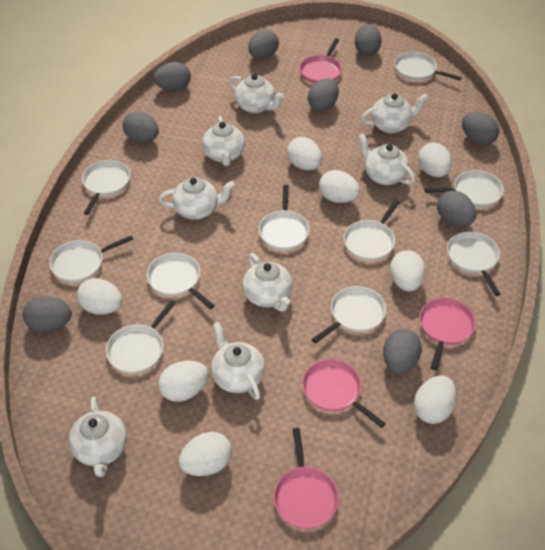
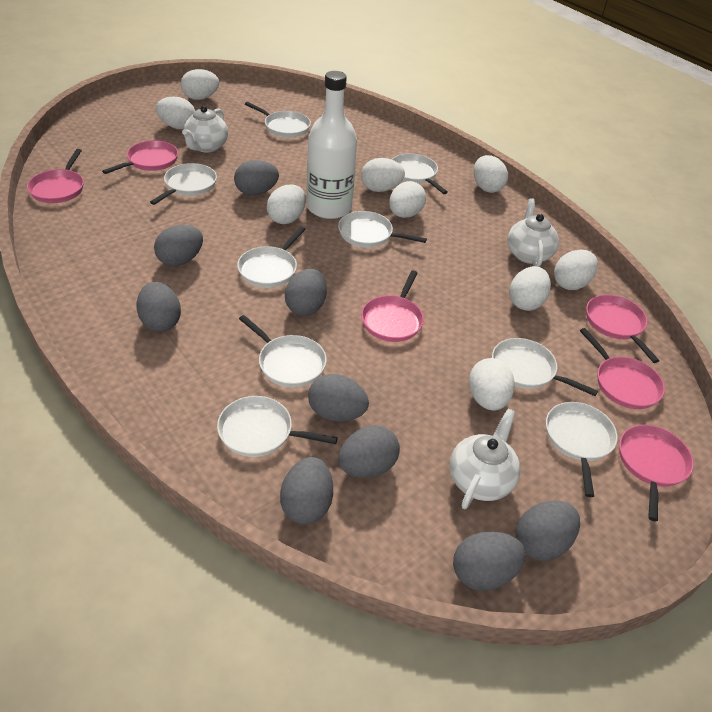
pink pan: 4 -> 6
white bottle: 0 -> 1
white egg: 8 -> 9
white pan: 10 -> 9
white teapot: 8 -> 3

